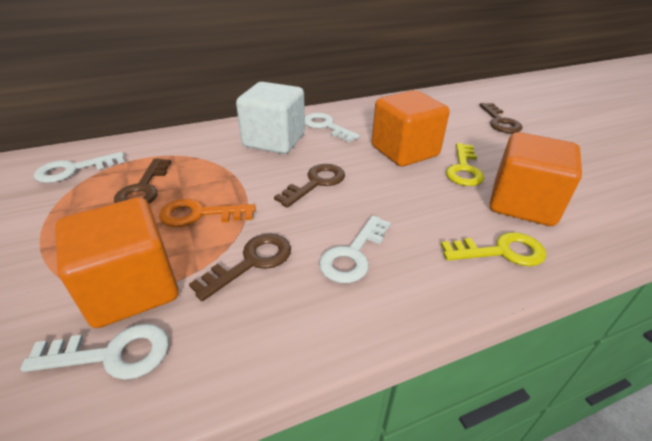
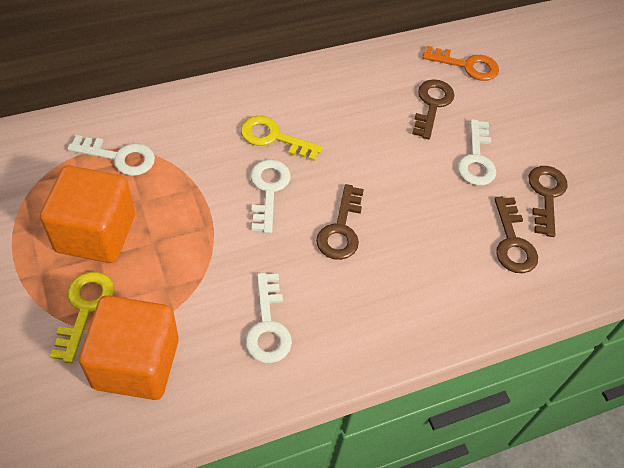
orange cube: 3 -> 2
white cube: 1 -> 0

